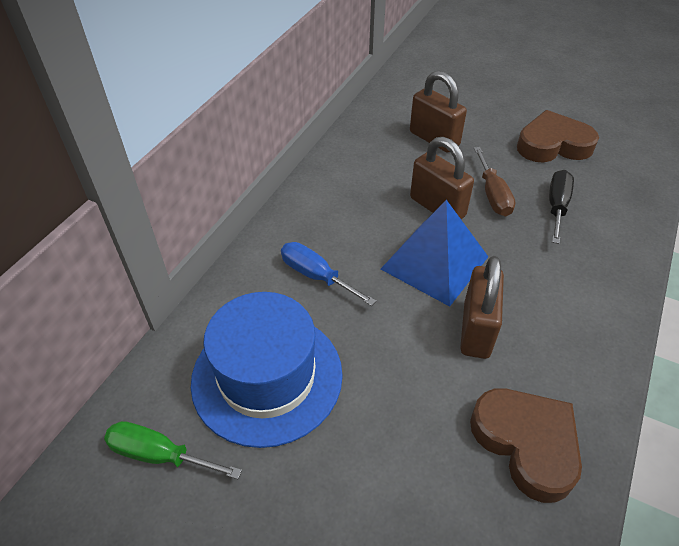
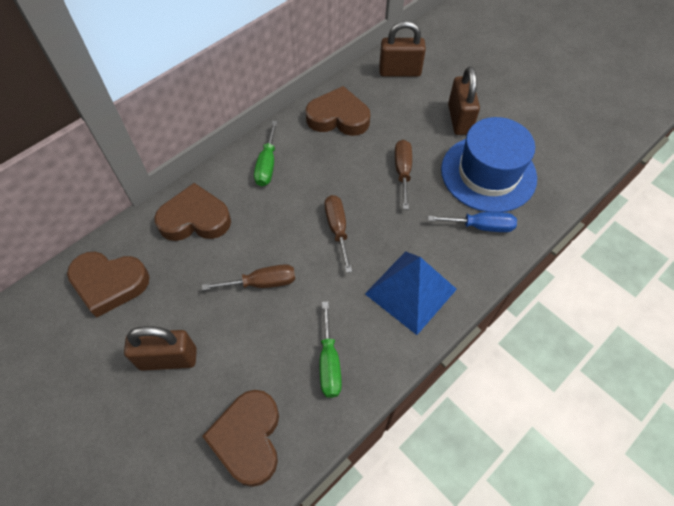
black screwdriver: 1 -> 0
brown heart: 2 -> 4
brown screwdriver: 1 -> 3
green screwdriver: 1 -> 2

